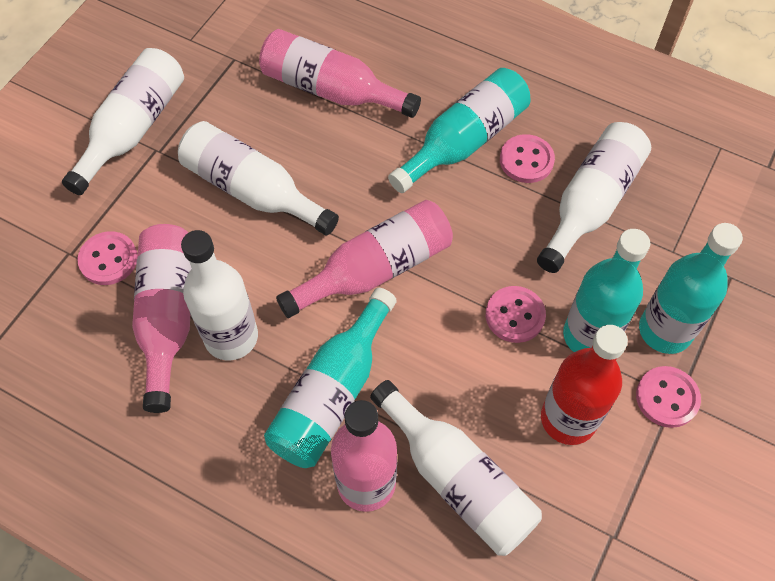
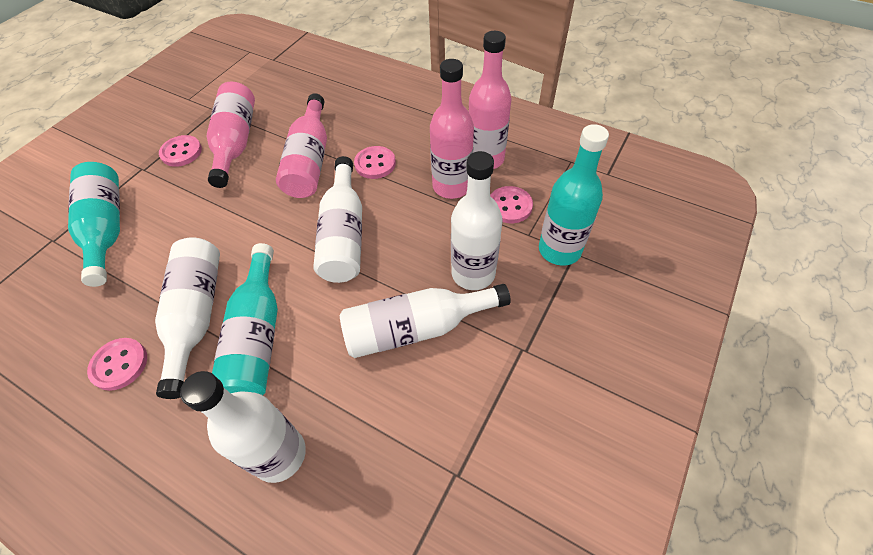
red bottle: 1 -> 0
turquoise bottle: 4 -> 3

